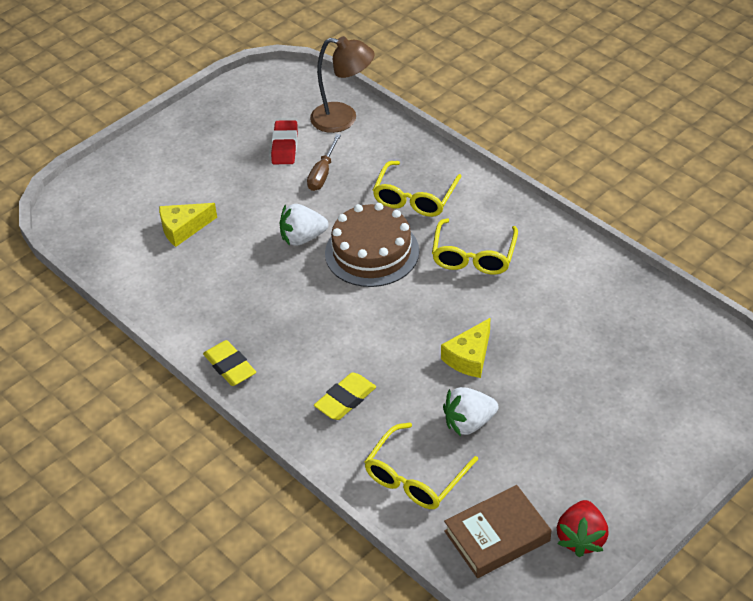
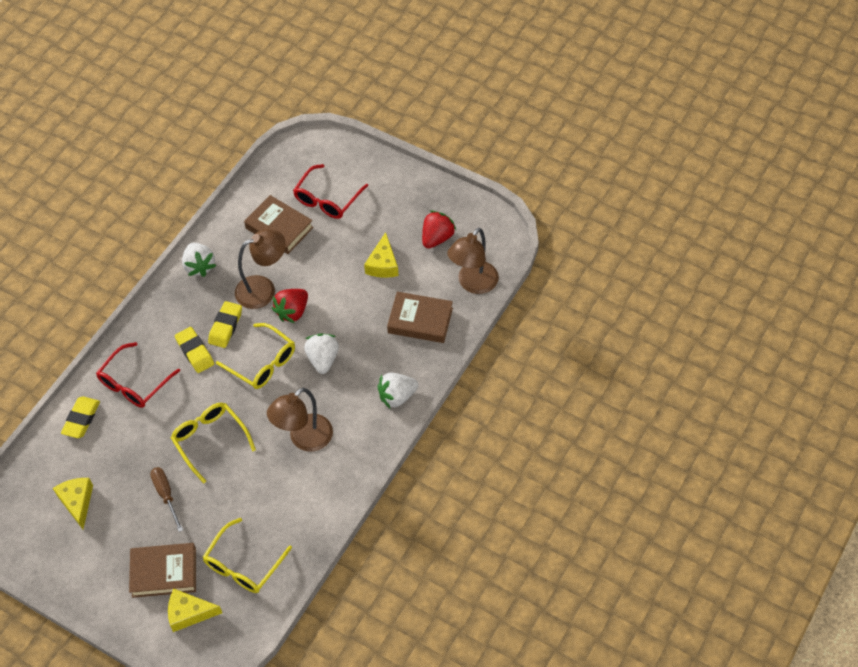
brown book: 1 -> 3
brown cake: 1 -> 0
brown lamp: 1 -> 3
red eraser: 1 -> 0
red glasses: 0 -> 2
red strawberry: 1 -> 2
white strawberry: 2 -> 3
yellow cheese: 2 -> 3
yellow eraser: 2 -> 3

